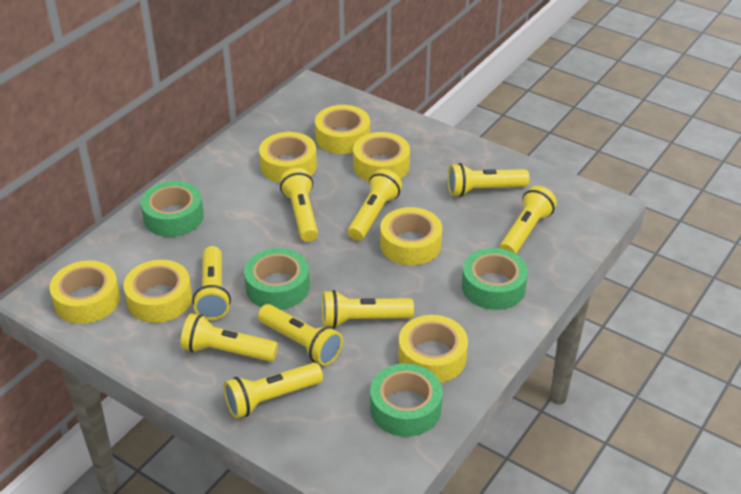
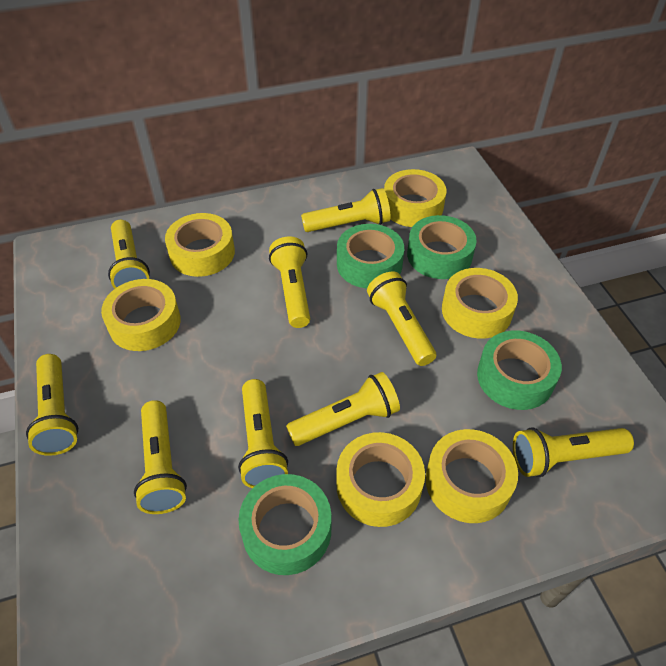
yellow tape: 7 -> 6

